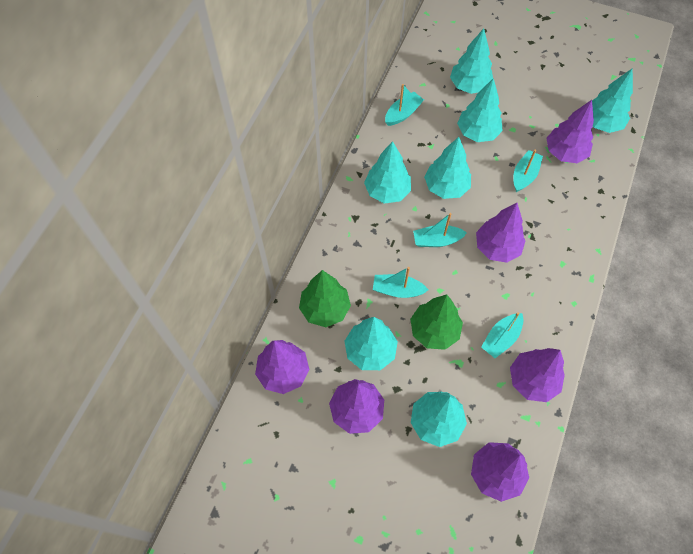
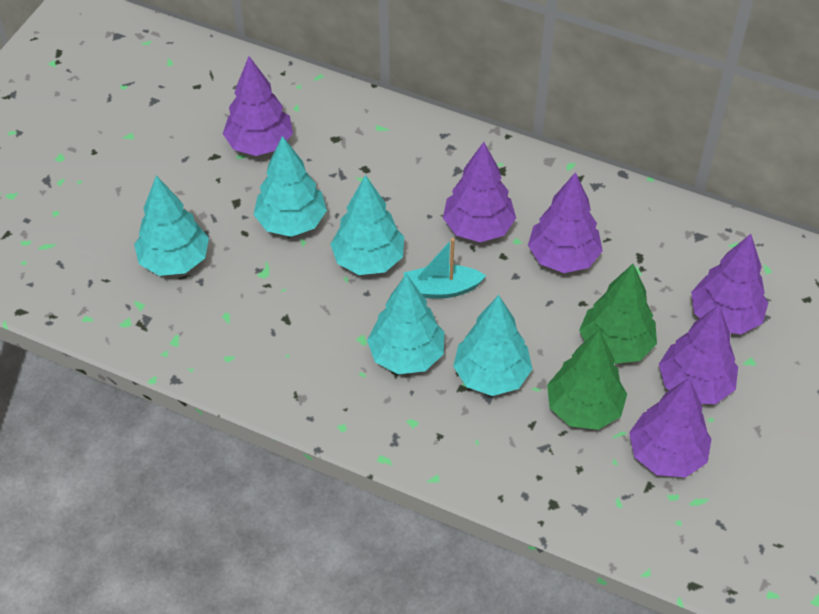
turquoise boat: 5 -> 1
turquoise tree: 7 -> 5

